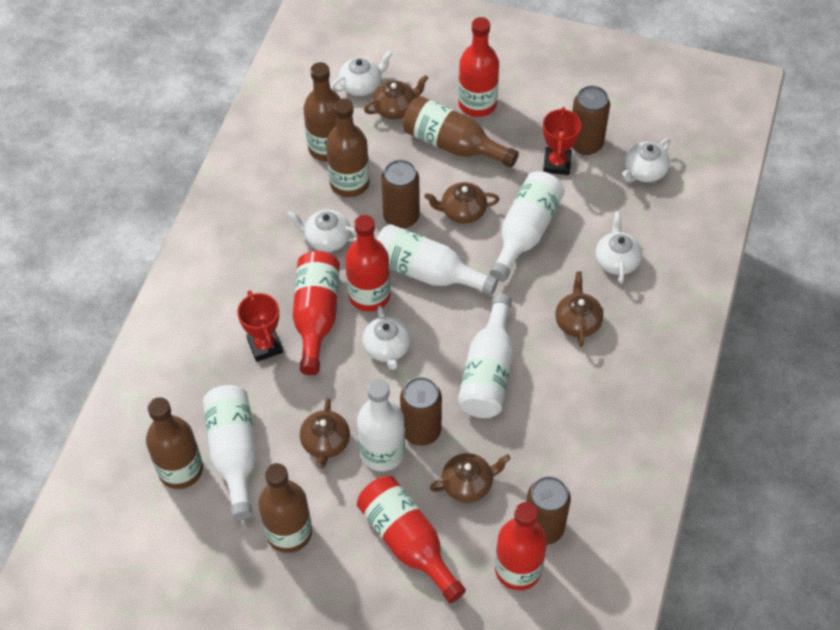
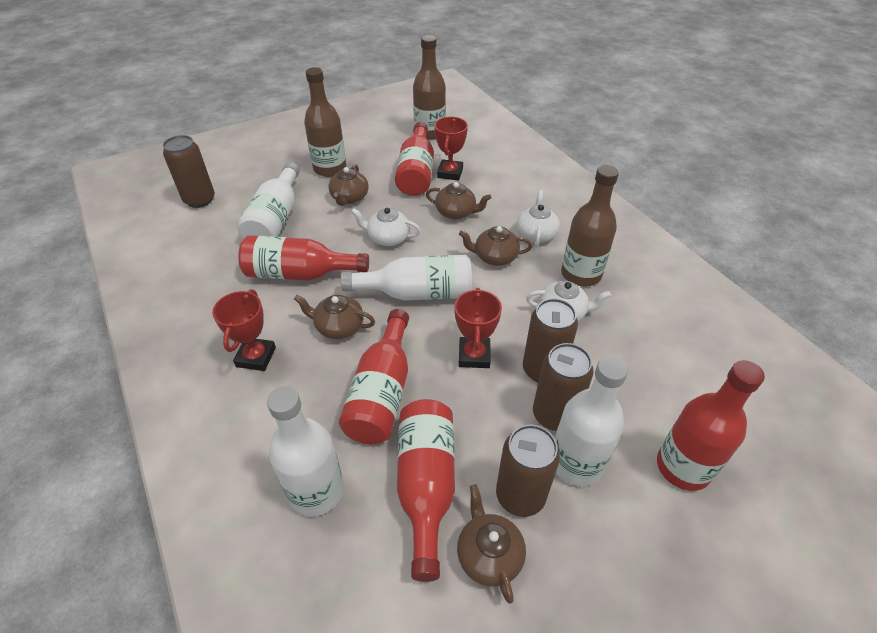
brown bottle: 5 -> 3
red trophy: 2 -> 3
white bottle: 5 -> 4
white teapot: 5 -> 3

